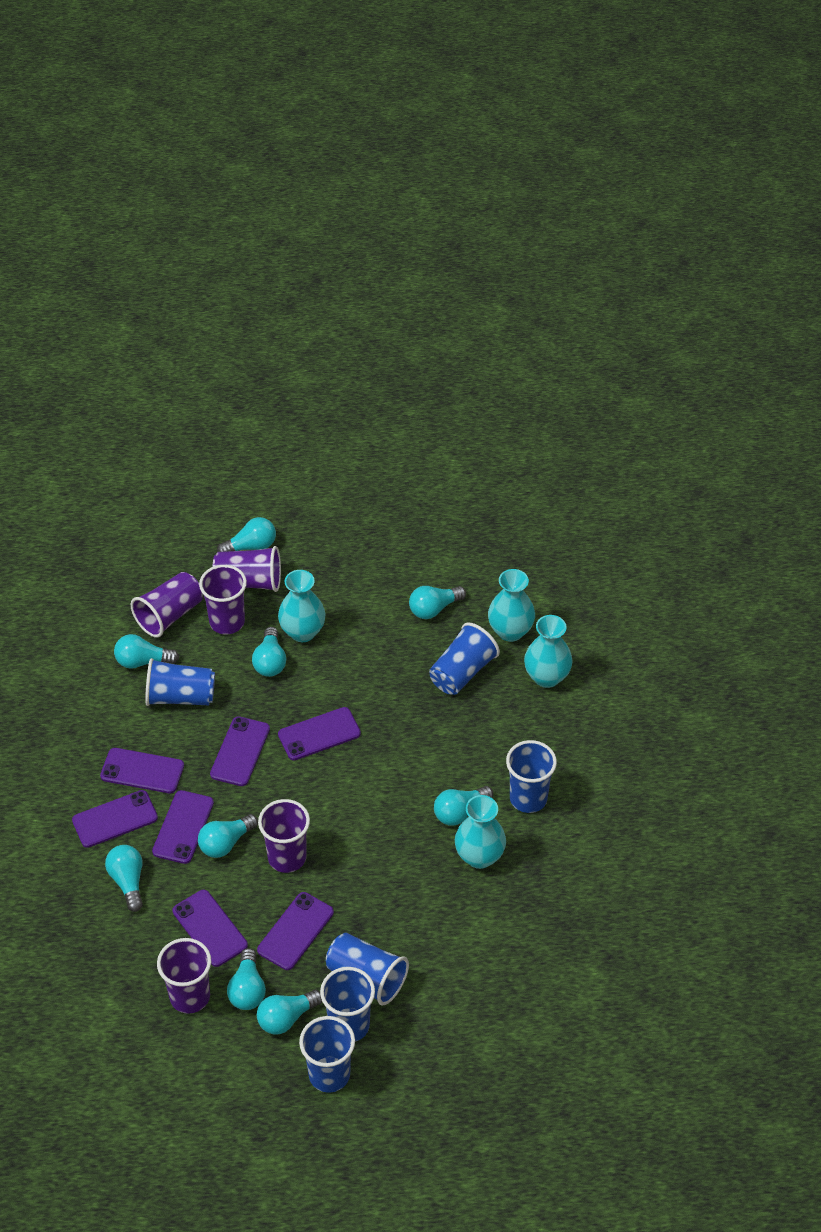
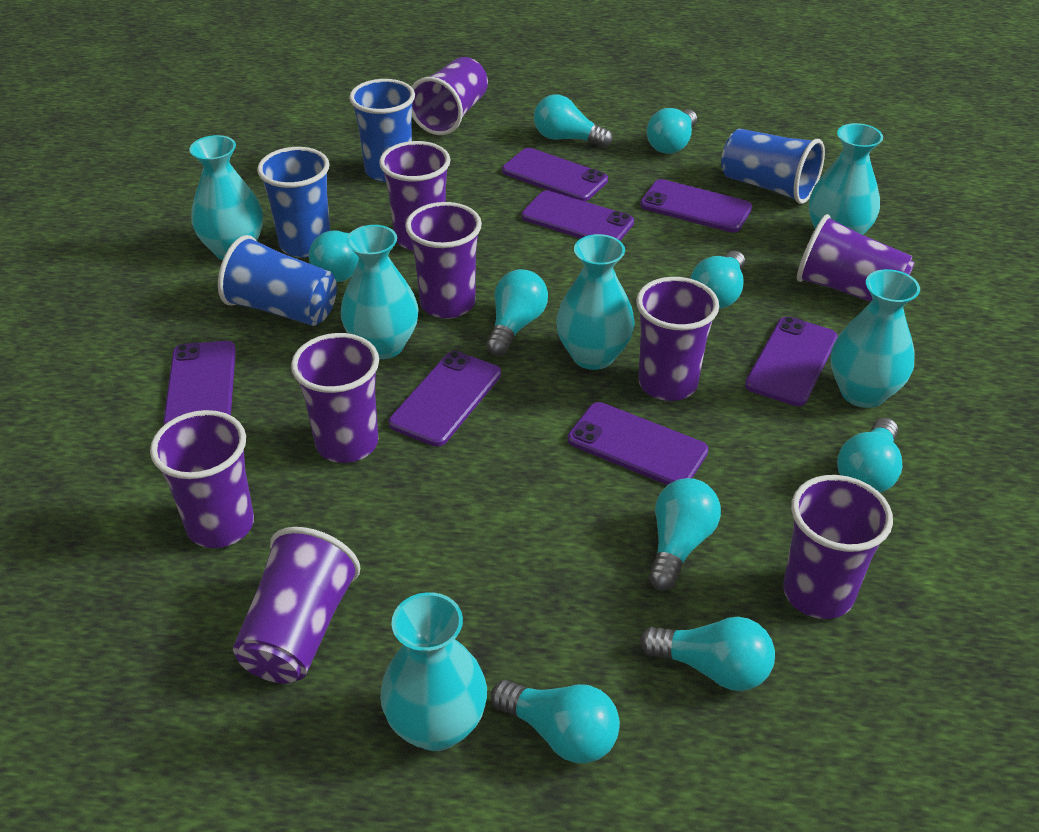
blue cup: 6 -> 4
purple cup: 5 -> 9
turquoise vase: 4 -> 6

